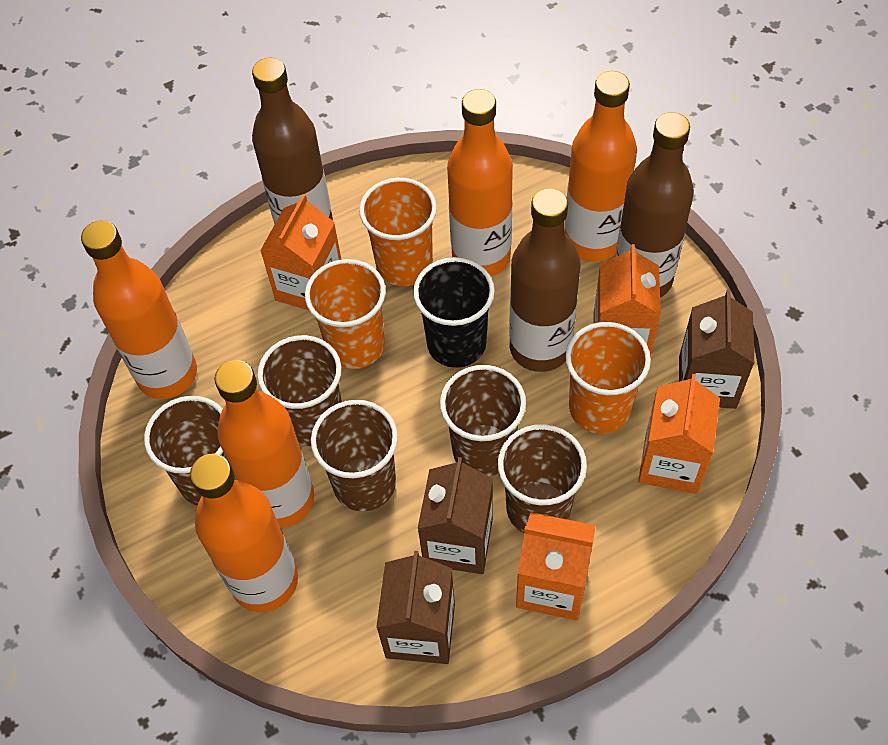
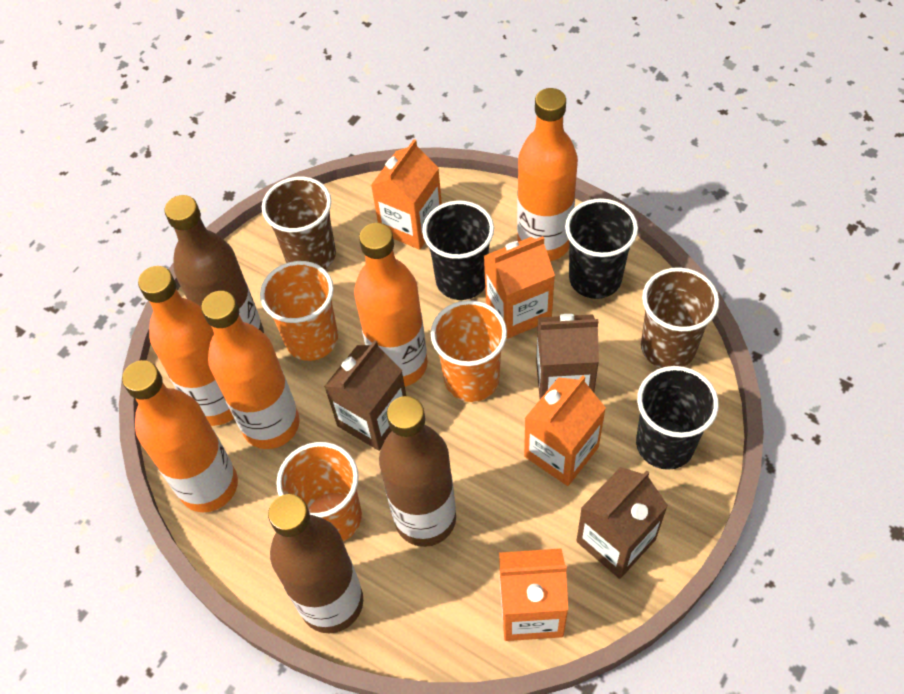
black cup: 1 -> 3
brown cup: 5 -> 2

